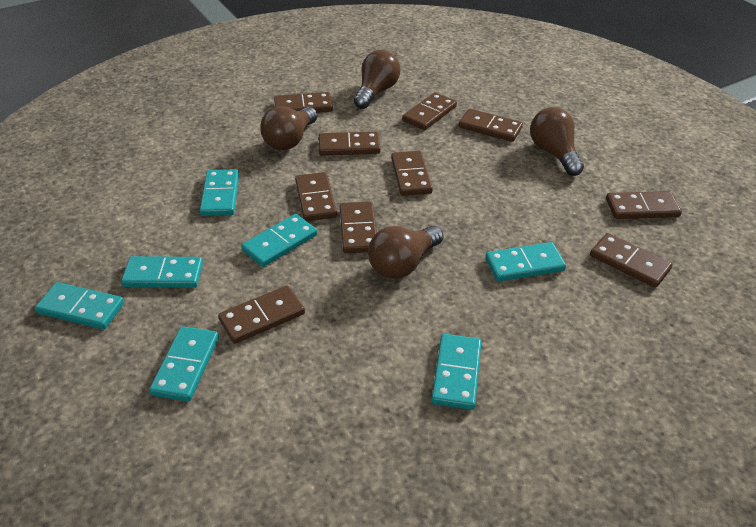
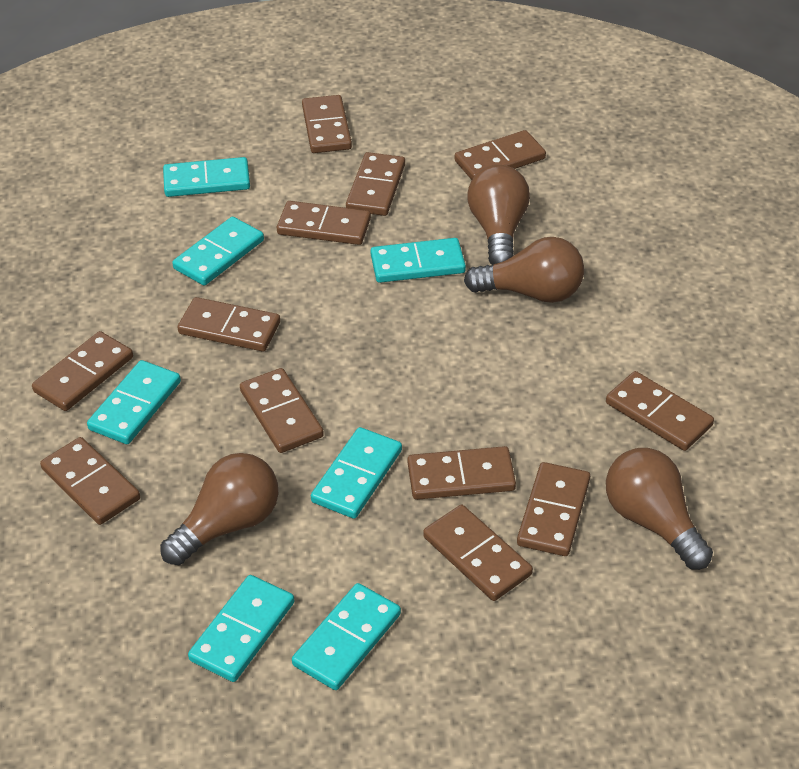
brown domino: 10 -> 12

